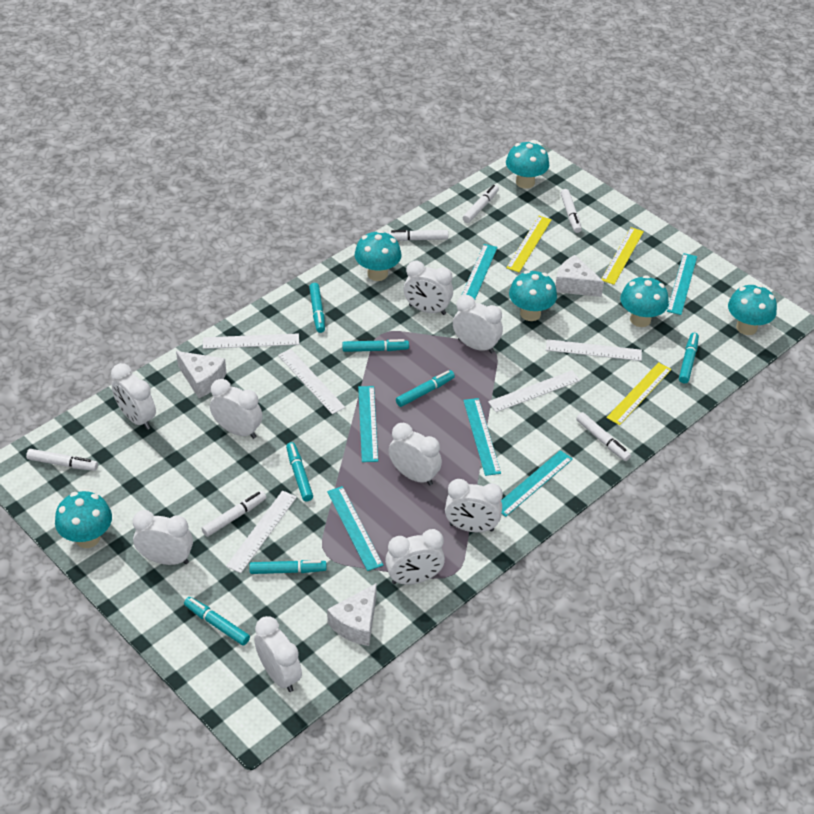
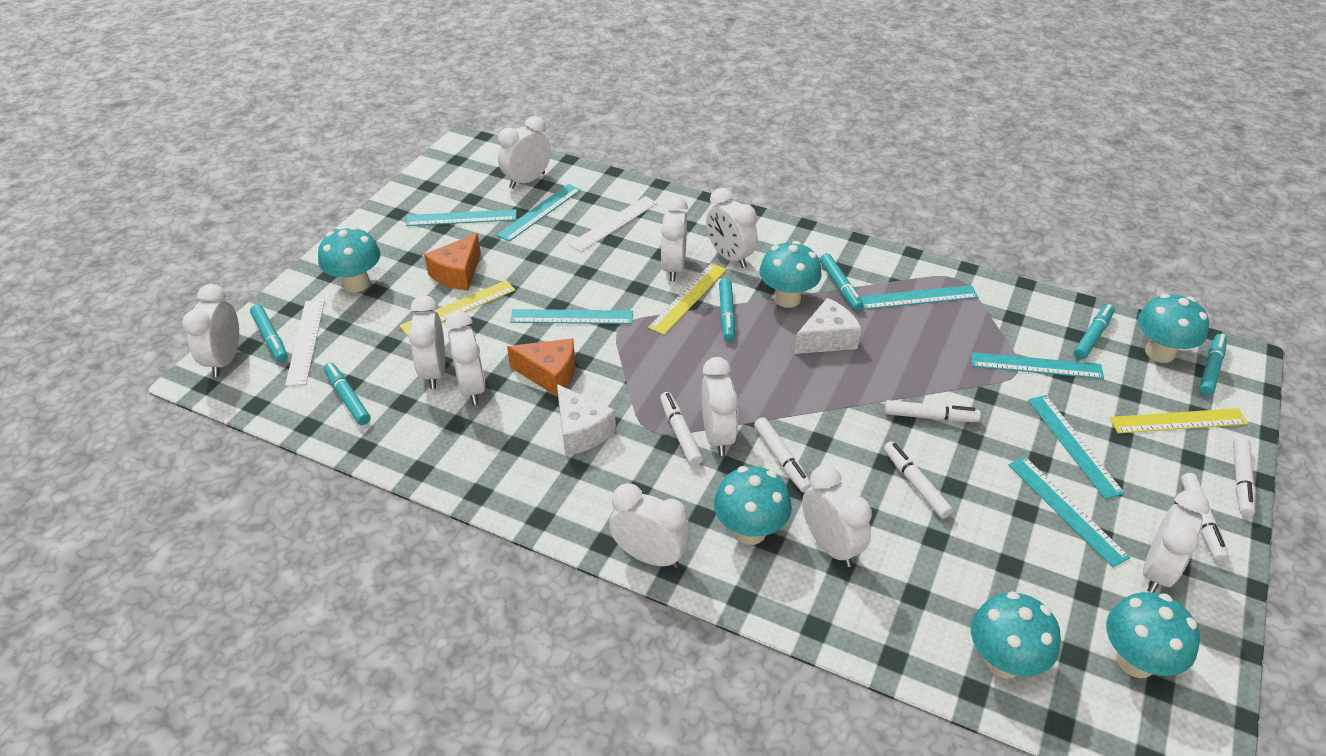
orange cheese: 0 -> 2
turquoise marker: 7 -> 6
turquoise ruler: 6 -> 7
white cheese: 3 -> 2
white clock: 9 -> 10
white ruler: 5 -> 2

